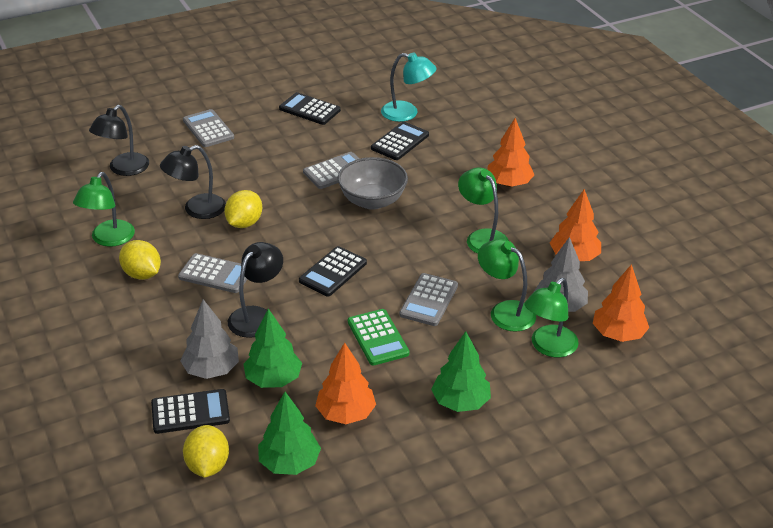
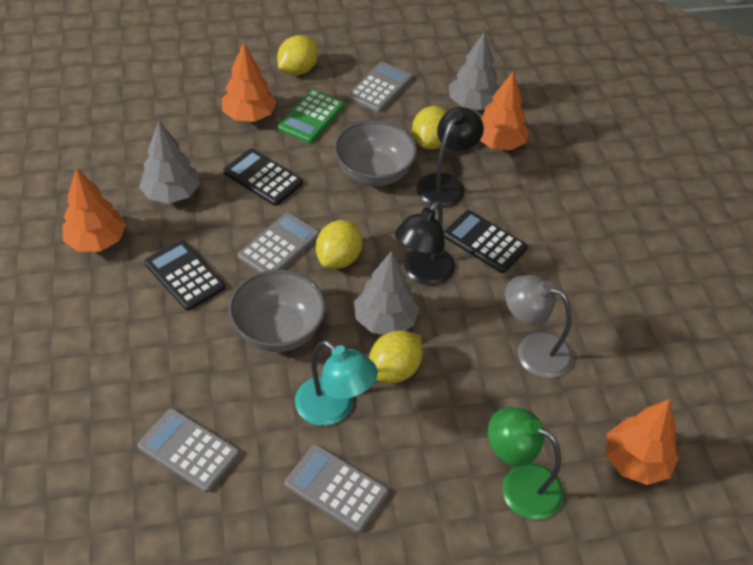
black calculator: 4 -> 3
black lamp: 3 -> 2
green lamp: 4 -> 1
green tree: 3 -> 0
grey bowl: 1 -> 2
grey lamp: 0 -> 1
grey tree: 2 -> 3
yellow lemon: 3 -> 4

